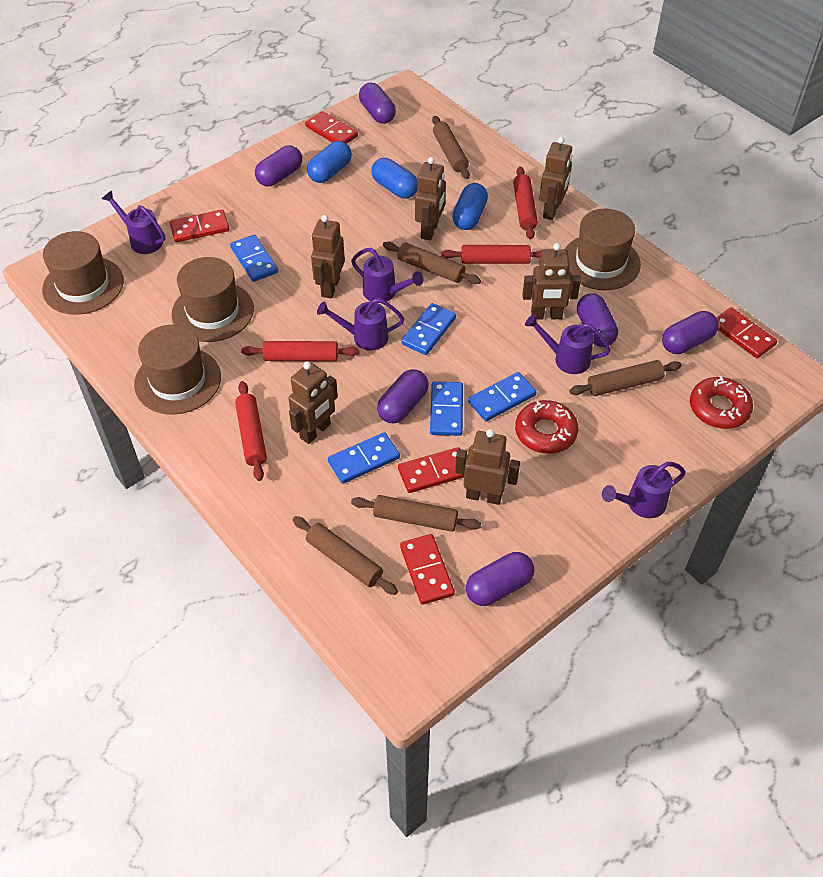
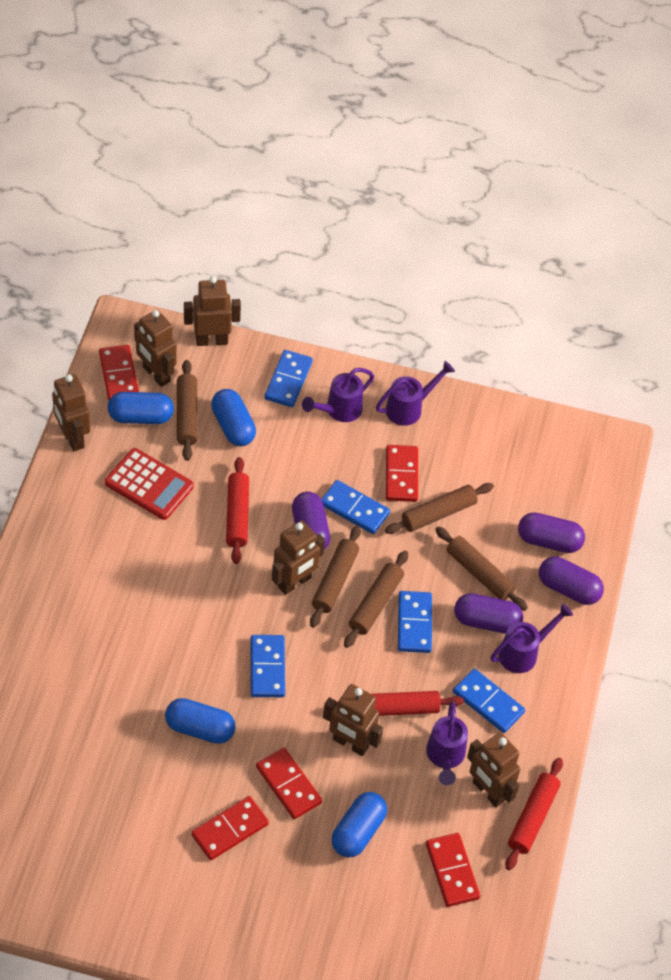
blue capsule: 3 -> 4
brown hat: 4 -> 0
purple capsule: 6 -> 4
purple watering can: 5 -> 4
red calculator: 0 -> 1
red donut: 2 -> 0
red rolling pin: 4 -> 3

